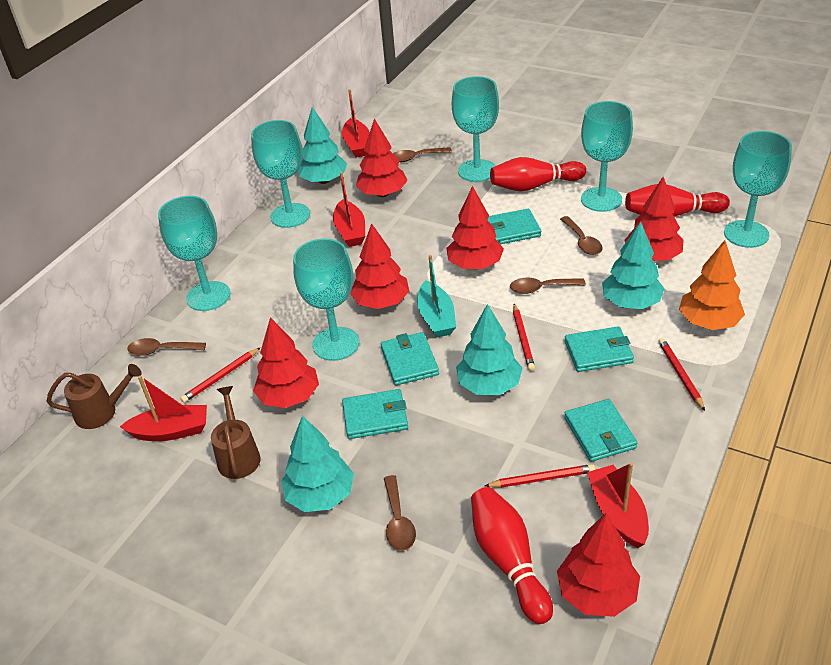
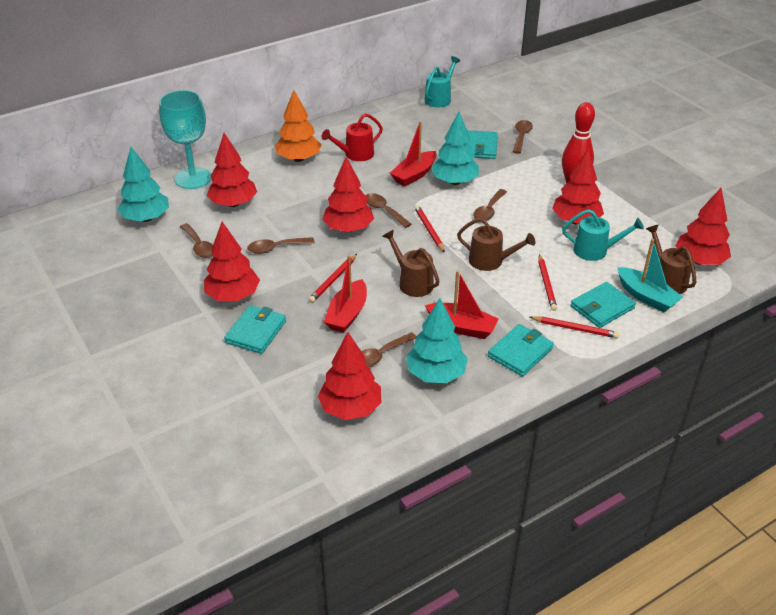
brown spoon: 5 -> 6
brown watering can: 2 -> 3
red boat: 4 -> 3
red bowling pin: 3 -> 1
red watering can: 0 -> 1
turquoise goblet: 6 -> 1
turquoise tree: 4 -> 3
turquoise wallet: 5 -> 4
turquoise watering can: 0 -> 2

